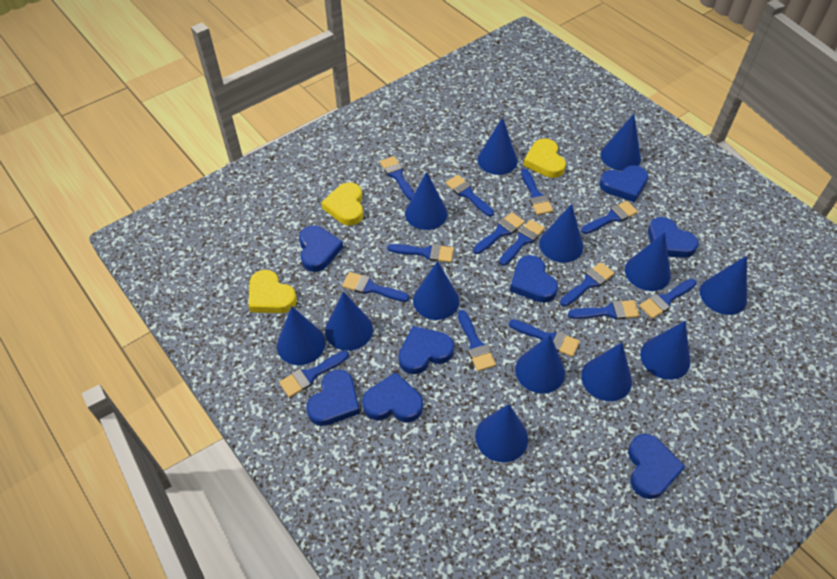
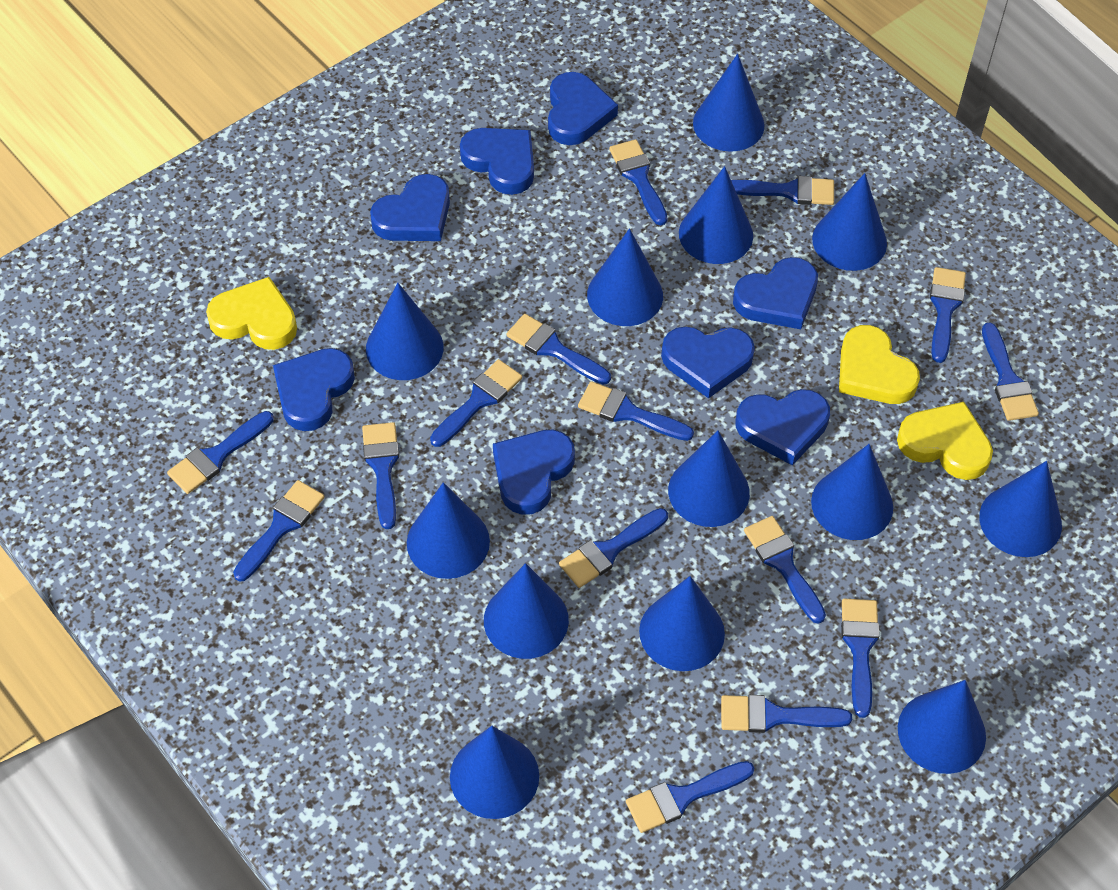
blue brush: 14 -> 15

